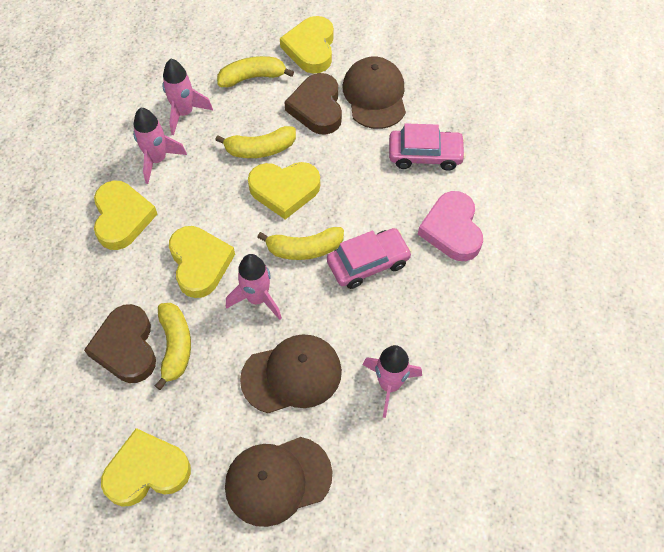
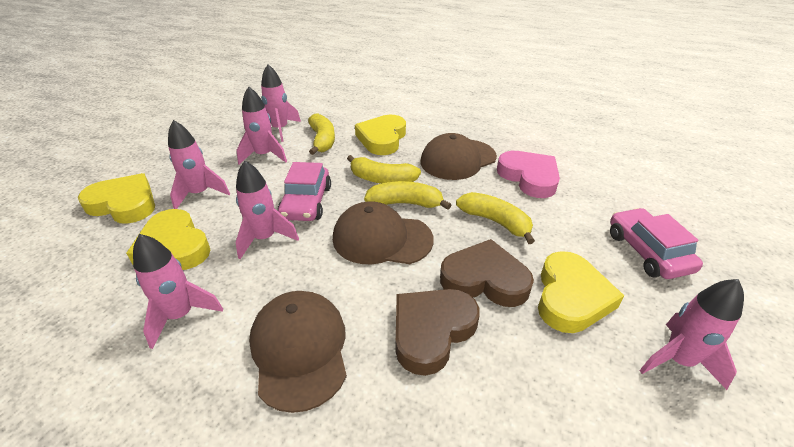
pink rocket: 4 -> 6
yellow heart: 5 -> 4

